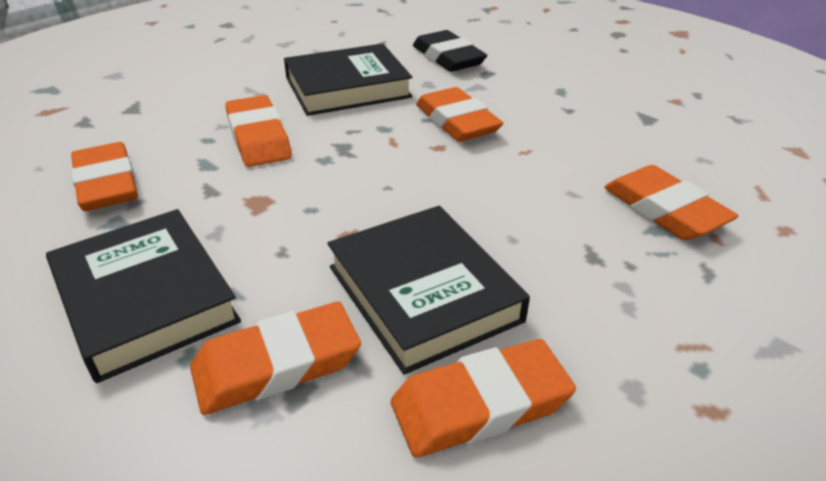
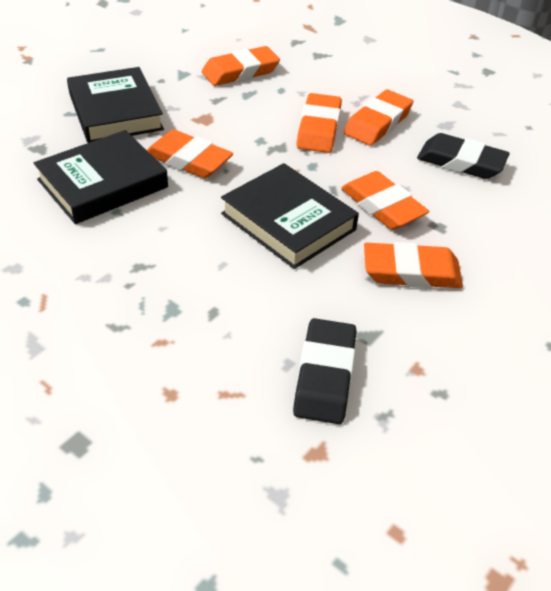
black eraser: 1 -> 2

